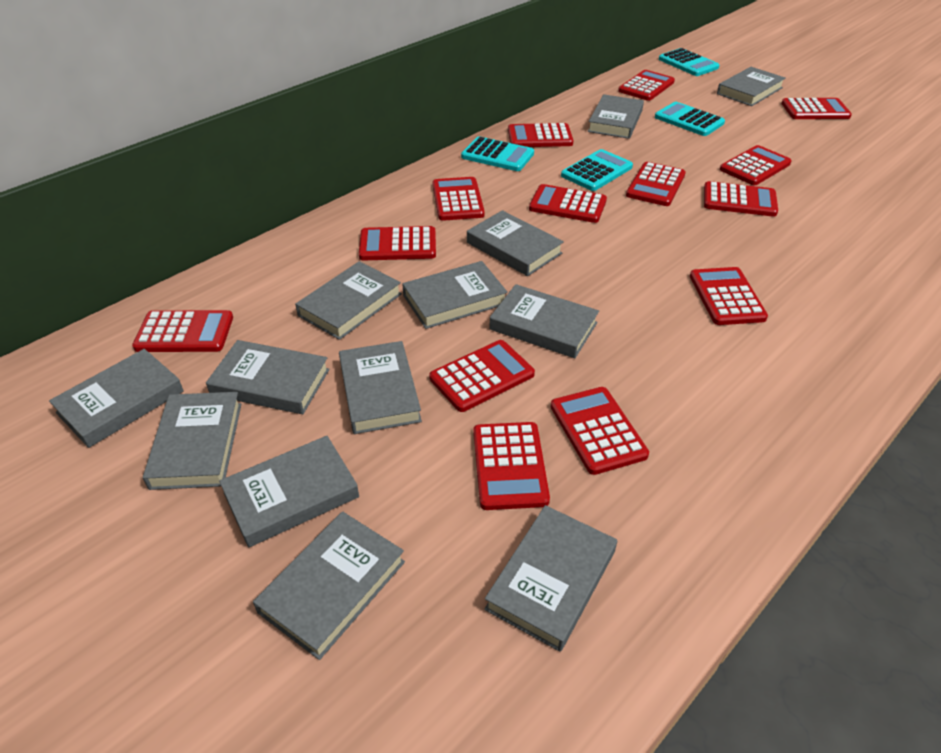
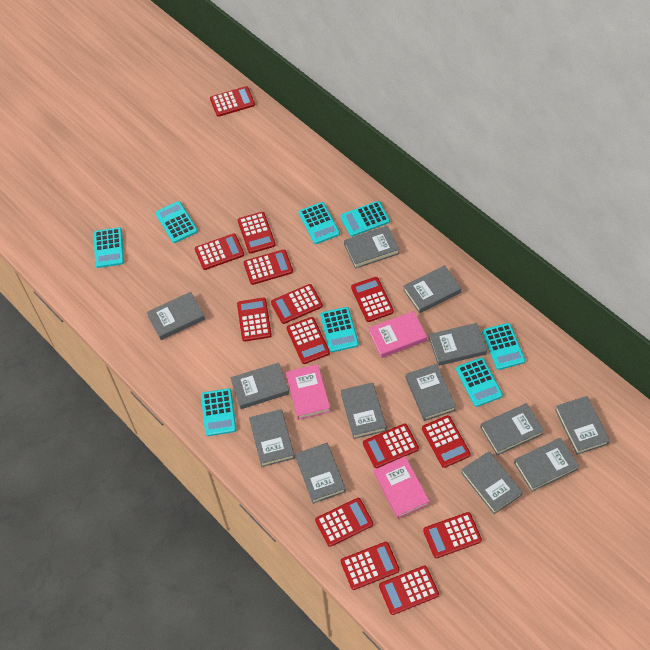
pink book: 0 -> 3
turquoise calculator: 4 -> 8

